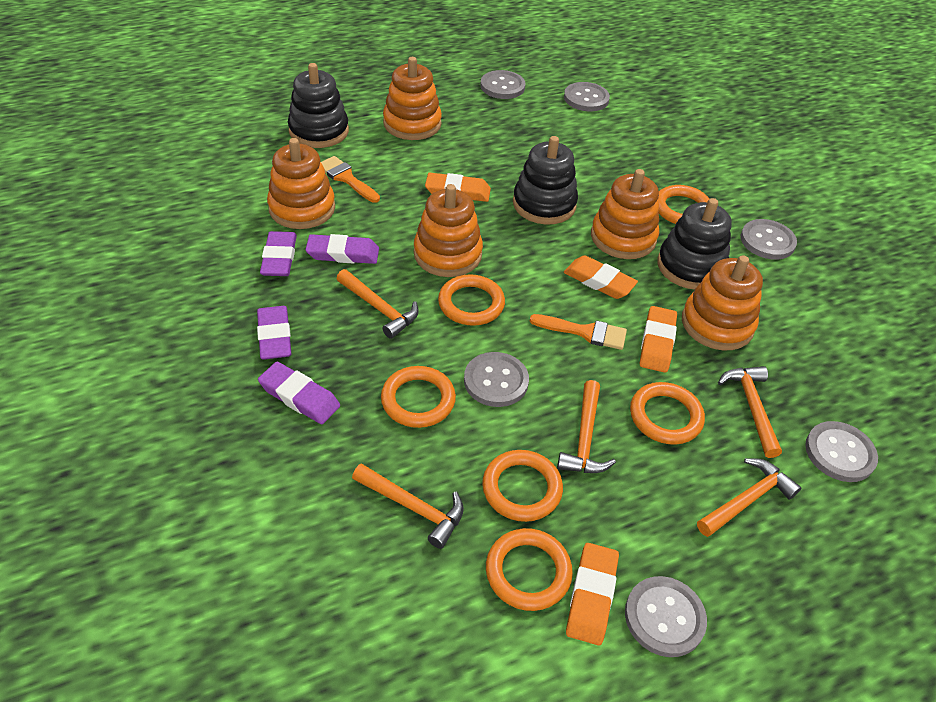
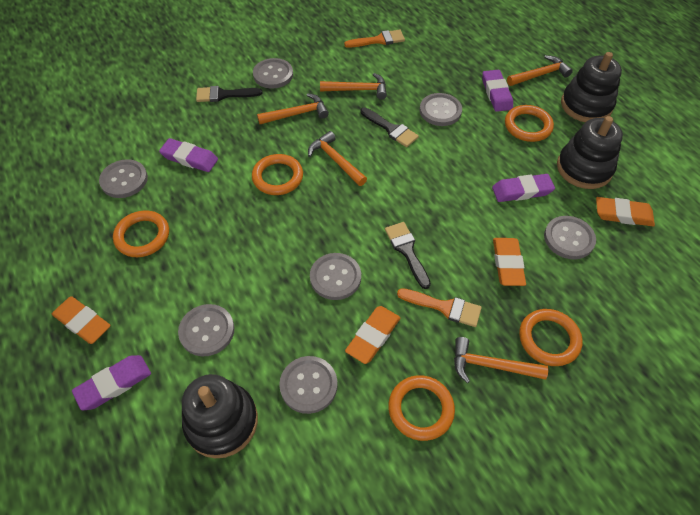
black brush: 0 -> 3
grey button: 6 -> 7
orange ring: 6 -> 5
orange stacking toy: 5 -> 0

